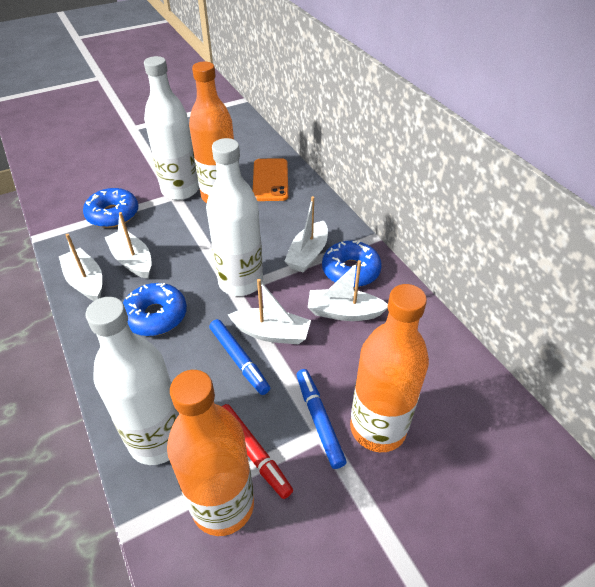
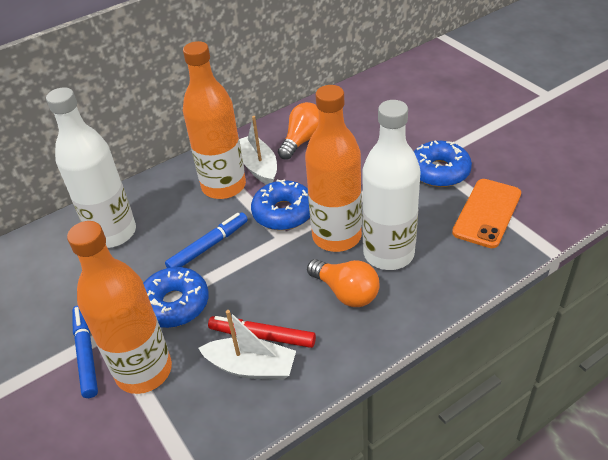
orange light bulb: 0 -> 2
white boat: 5 -> 2
white bottle: 3 -> 2

